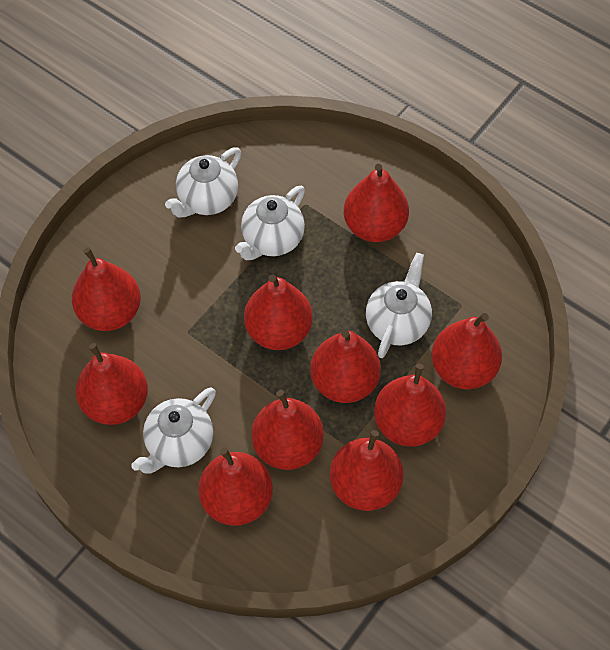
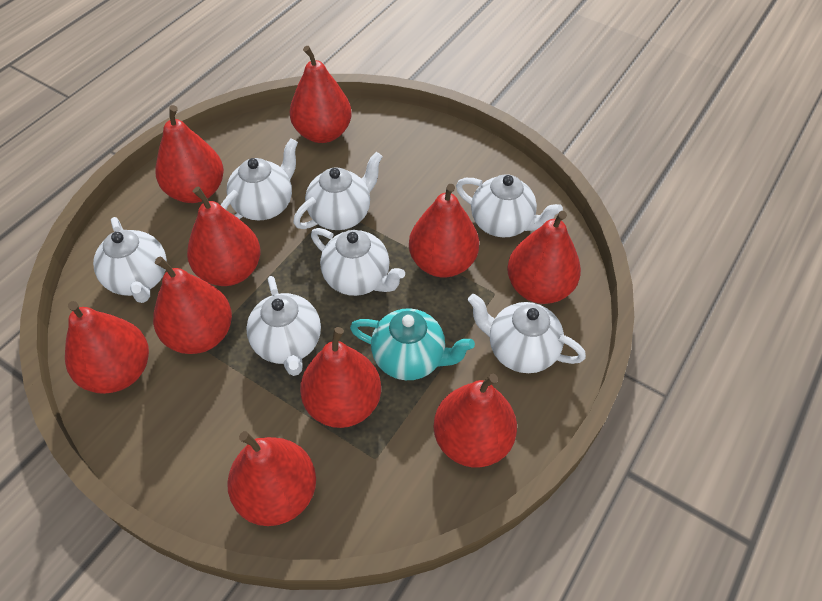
turquoise teapot: 0 -> 1
white teapot: 4 -> 7

